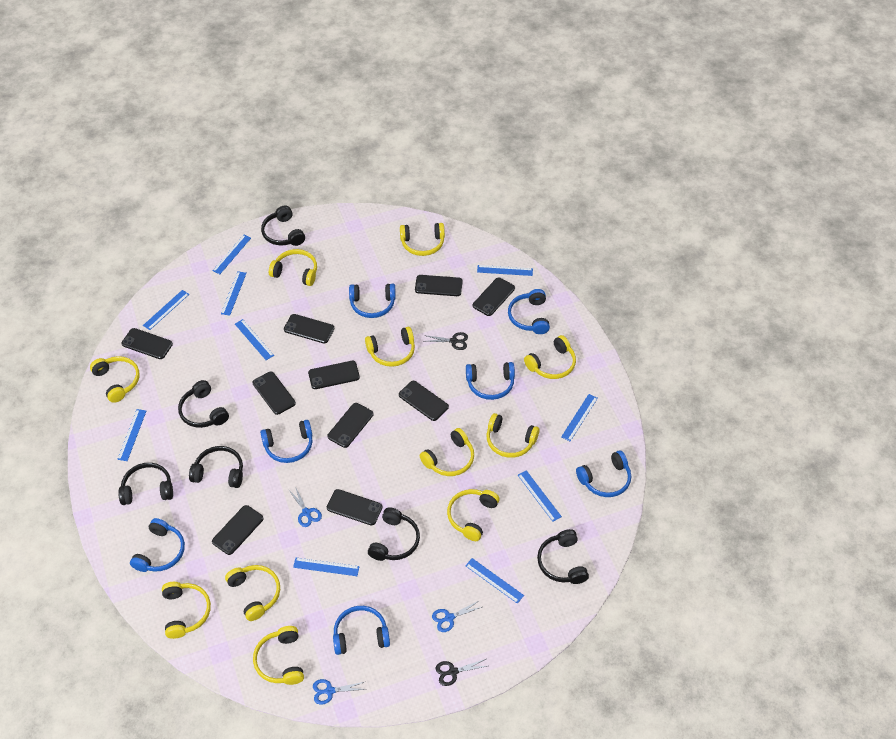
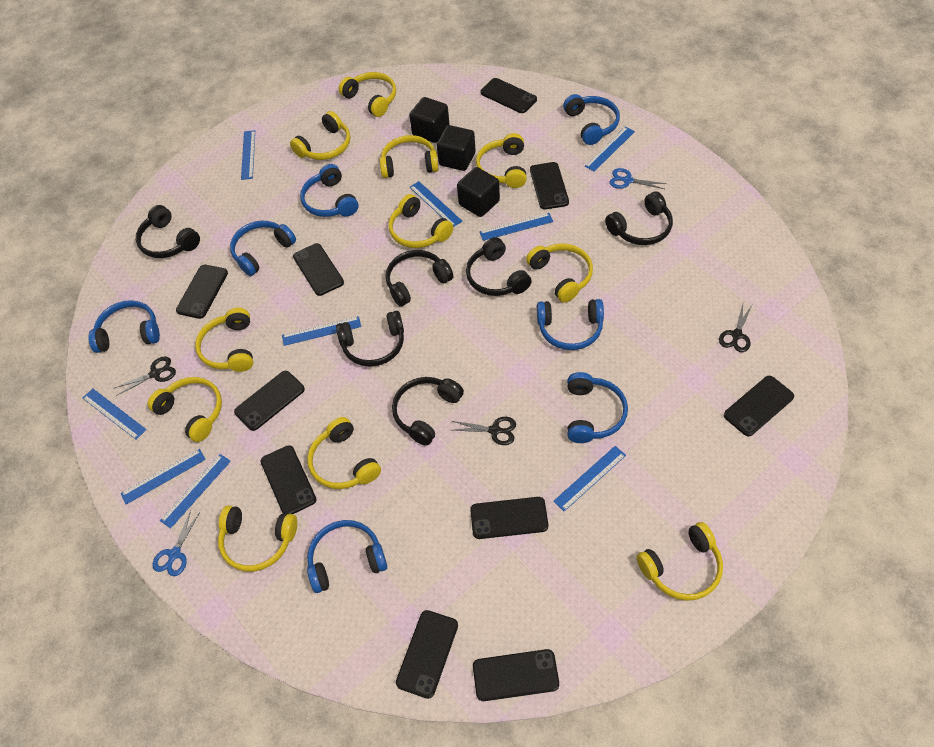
black cube: 0 -> 3
black scissors: 2 -> 3
blue ruler: 10 -> 9
blue scissors: 3 -> 2

